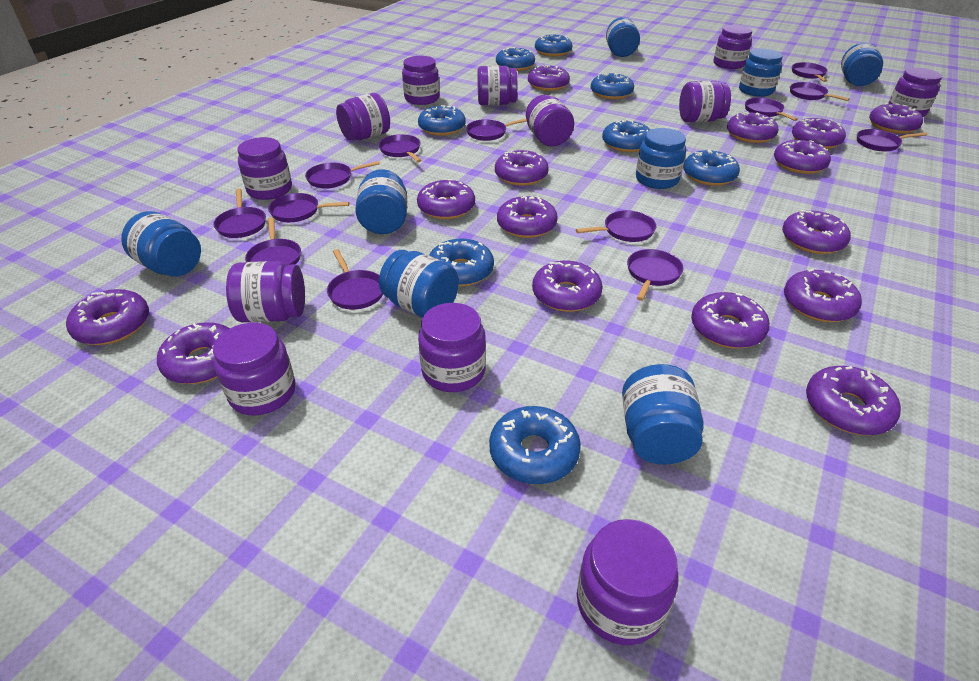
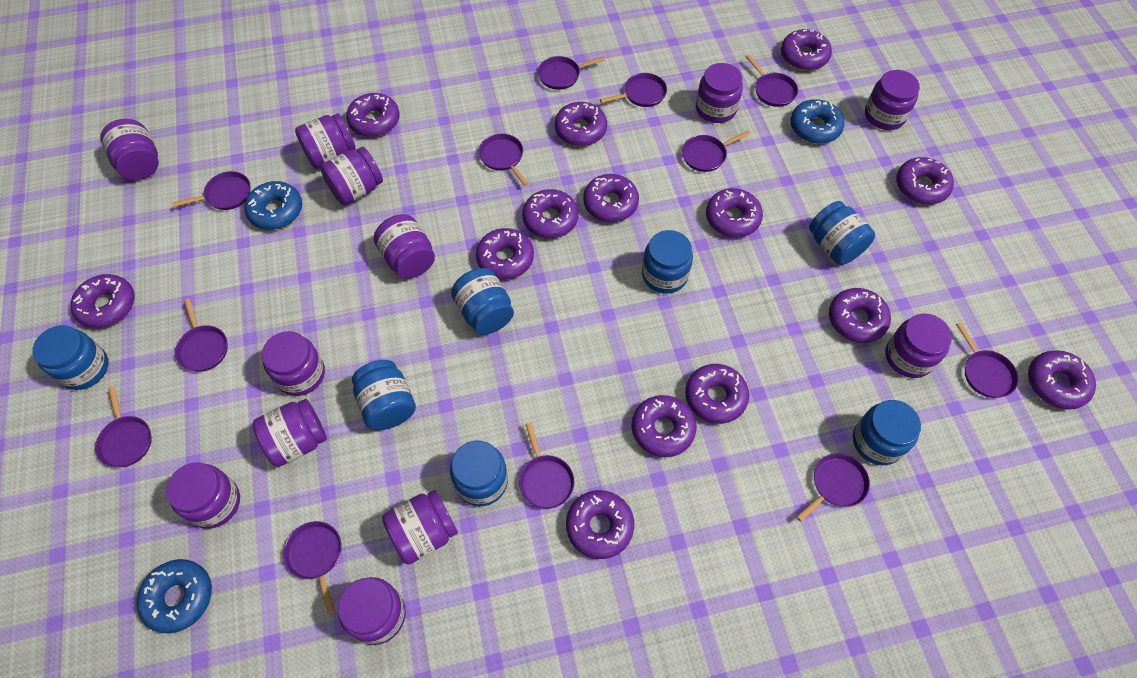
blue donut: 8 -> 3
blue jar: 8 -> 7
purple donut: 15 -> 14
purple pan: 13 -> 12

